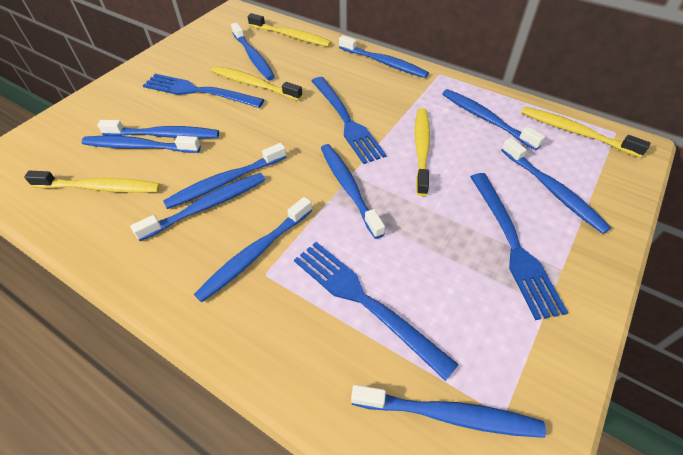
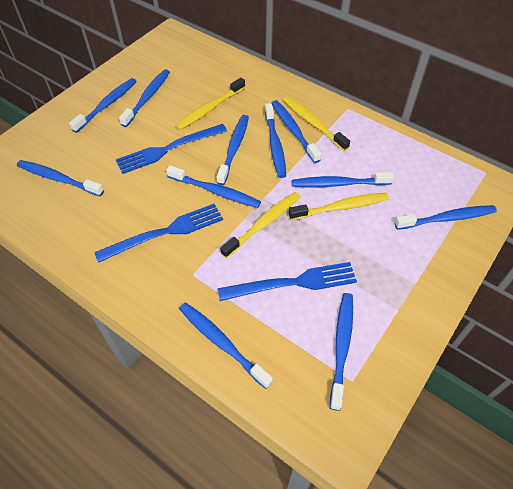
blue fork: 4 -> 3
yellow toothbrush: 5 -> 4

